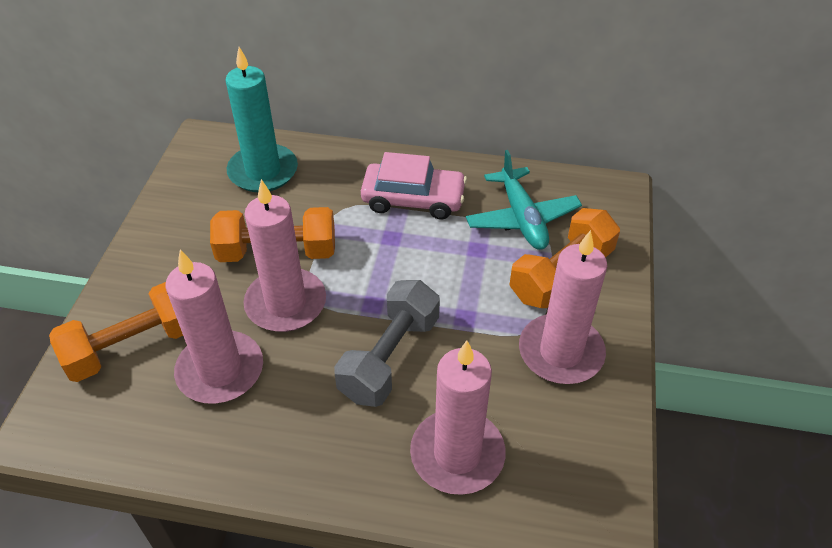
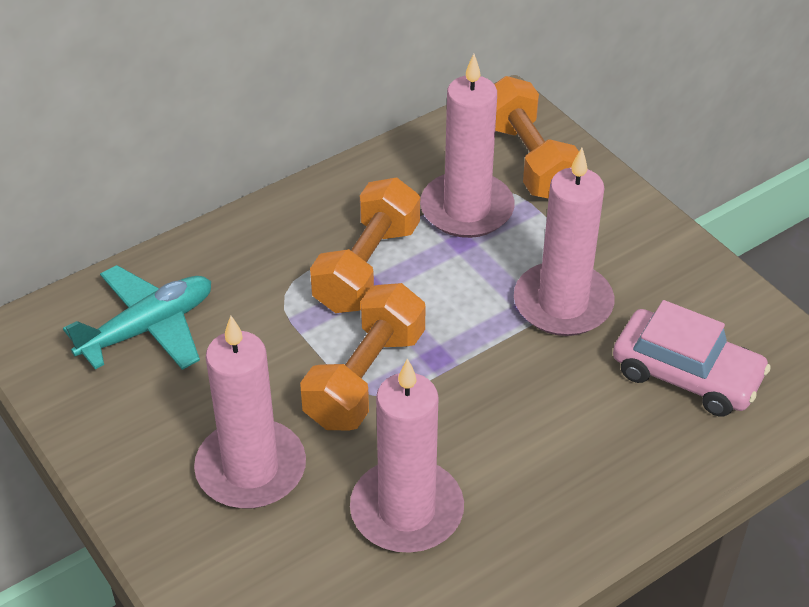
grey dumbbell: 1 -> 0
turquoise candle: 1 -> 0

